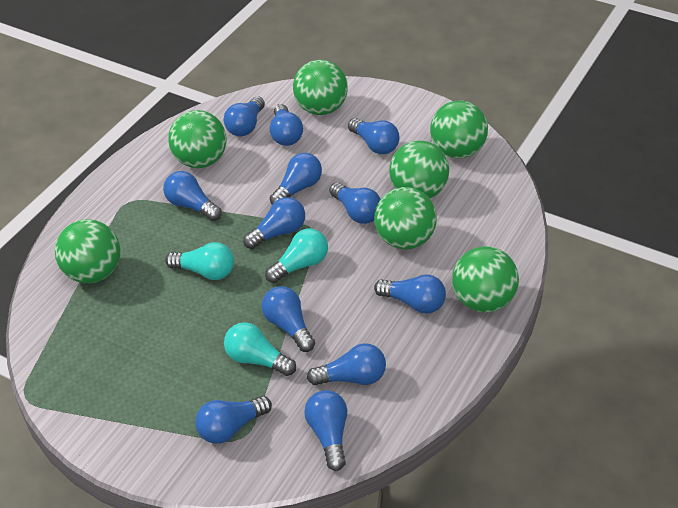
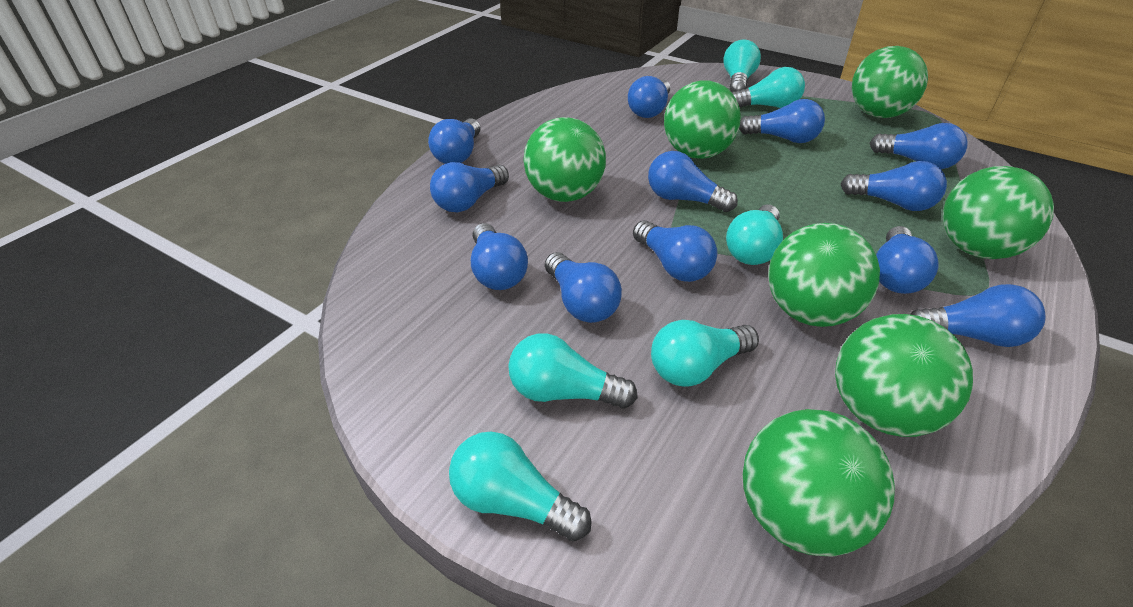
turquoise light bulb: 3 -> 6

